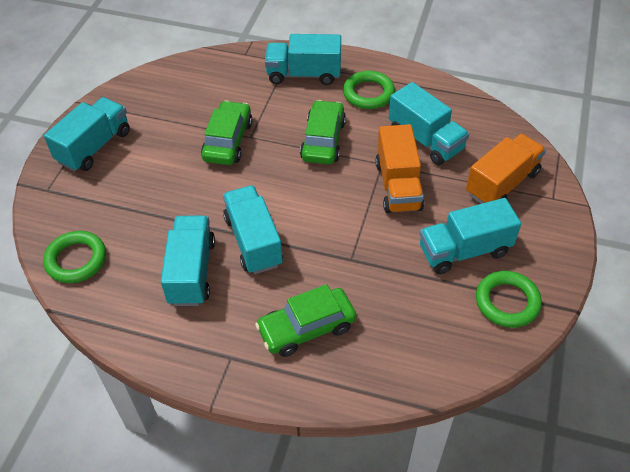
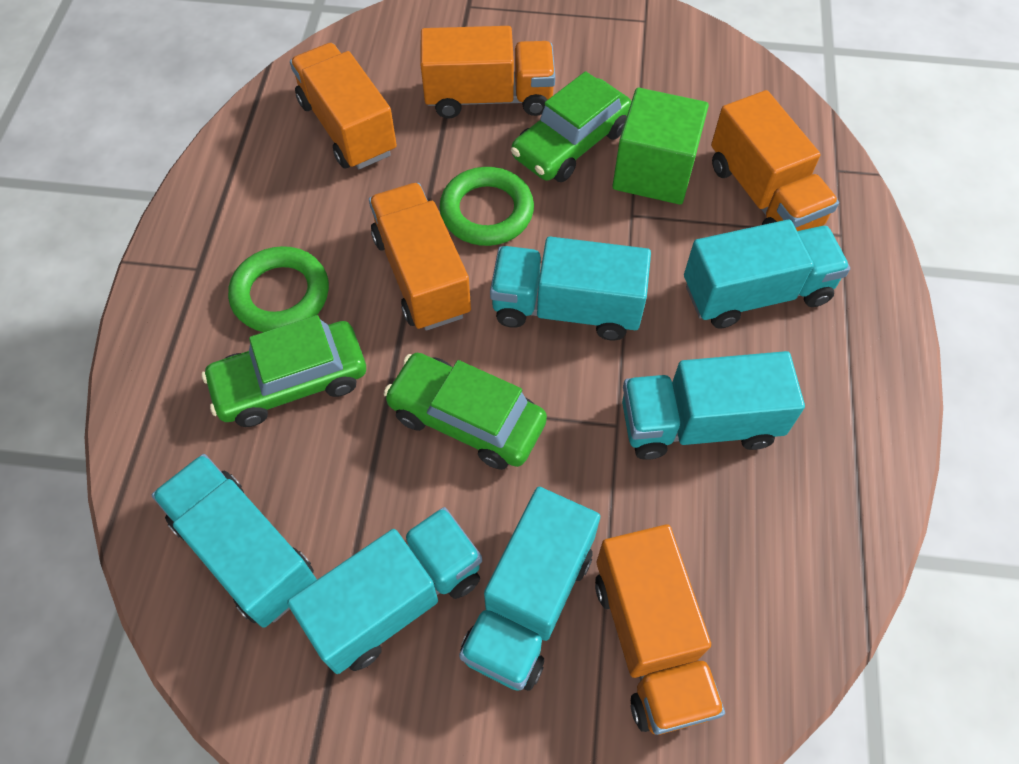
green cube: 0 -> 1
green ring: 3 -> 2
orange truck: 2 -> 5

